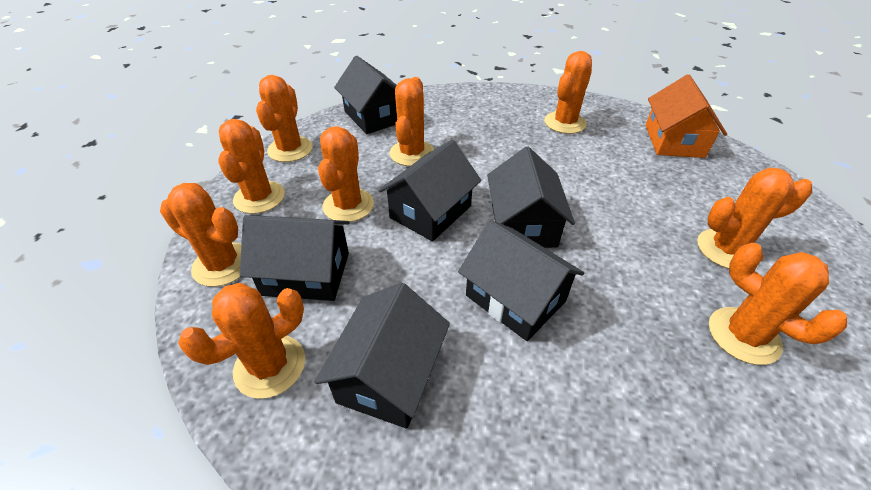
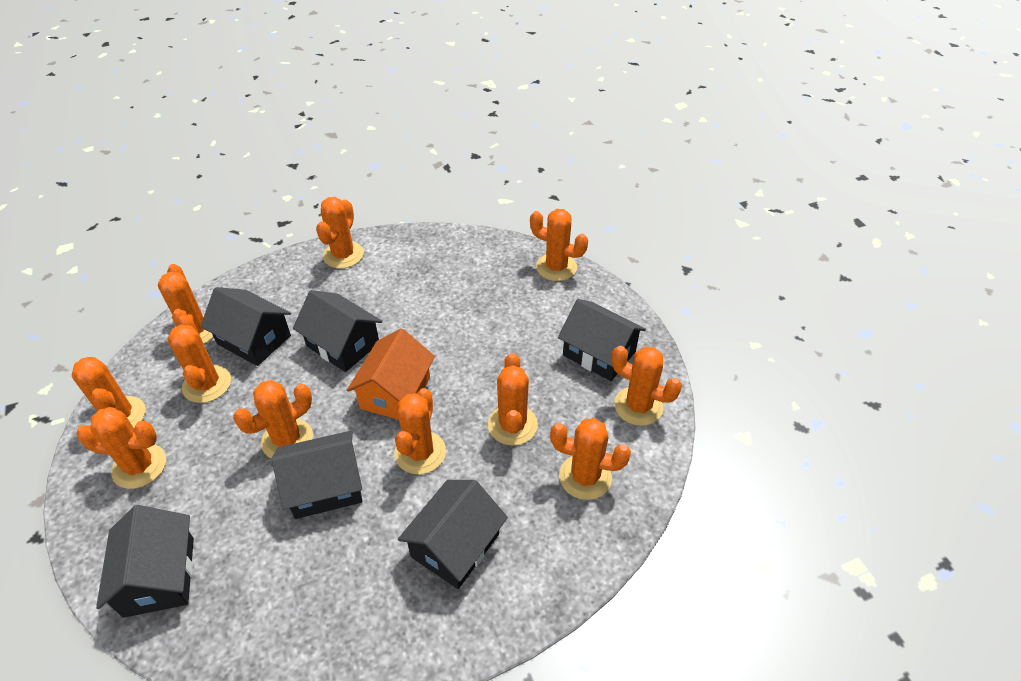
orange cactus: 9 -> 11

